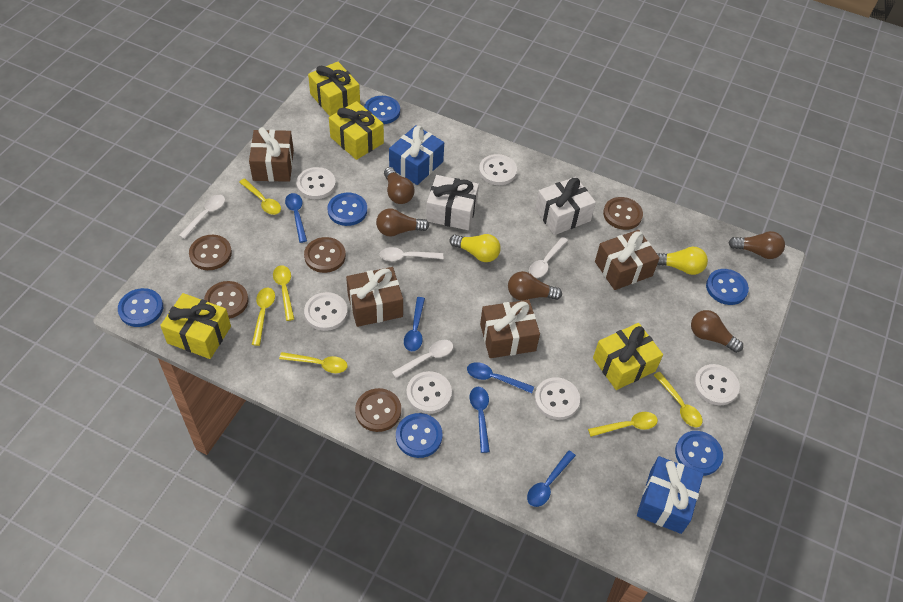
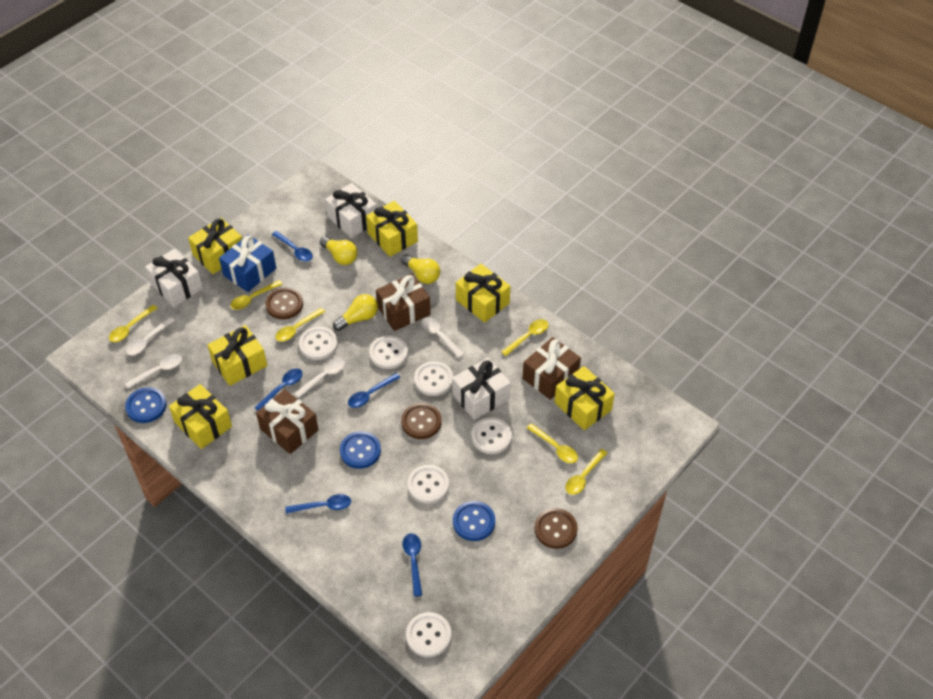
blue button: 6 -> 3
blue gift: 2 -> 1
brown button: 5 -> 3
brown gift: 4 -> 3
brown light bulb: 5 -> 0
white gift: 2 -> 3
yellow gift: 4 -> 6
yellow light bulb: 2 -> 3

